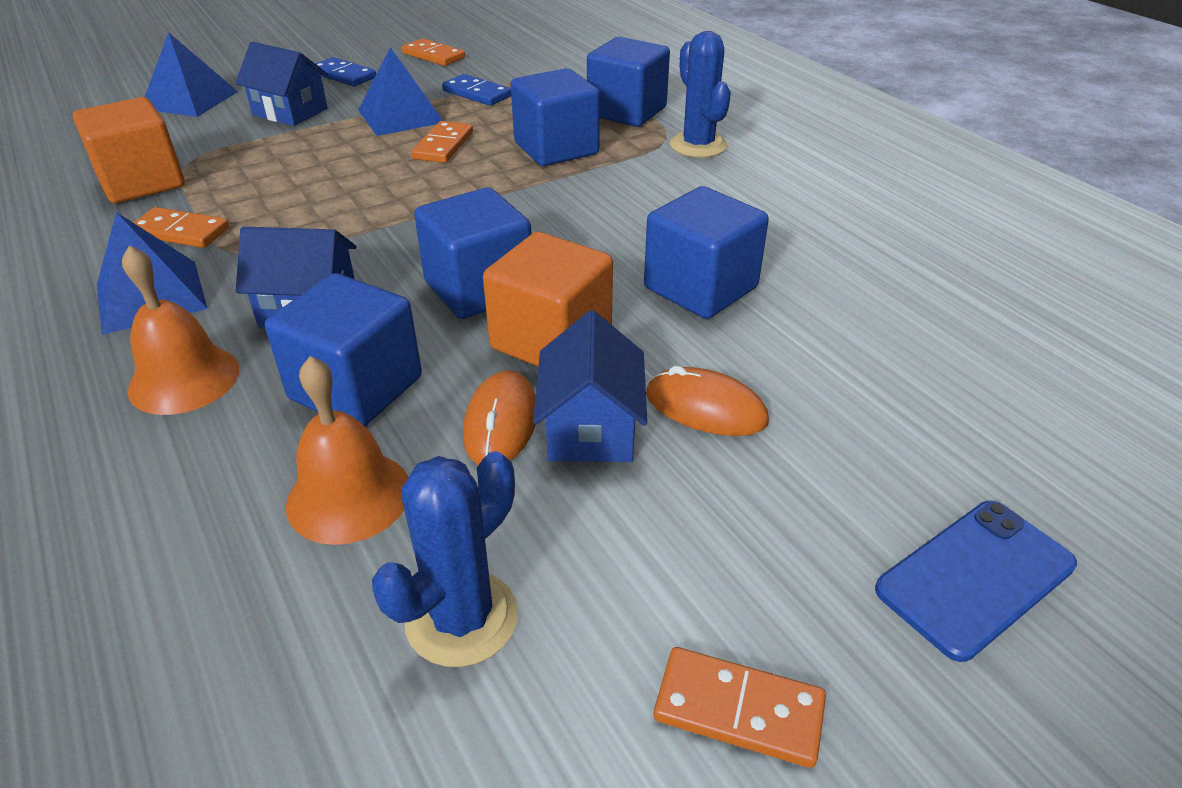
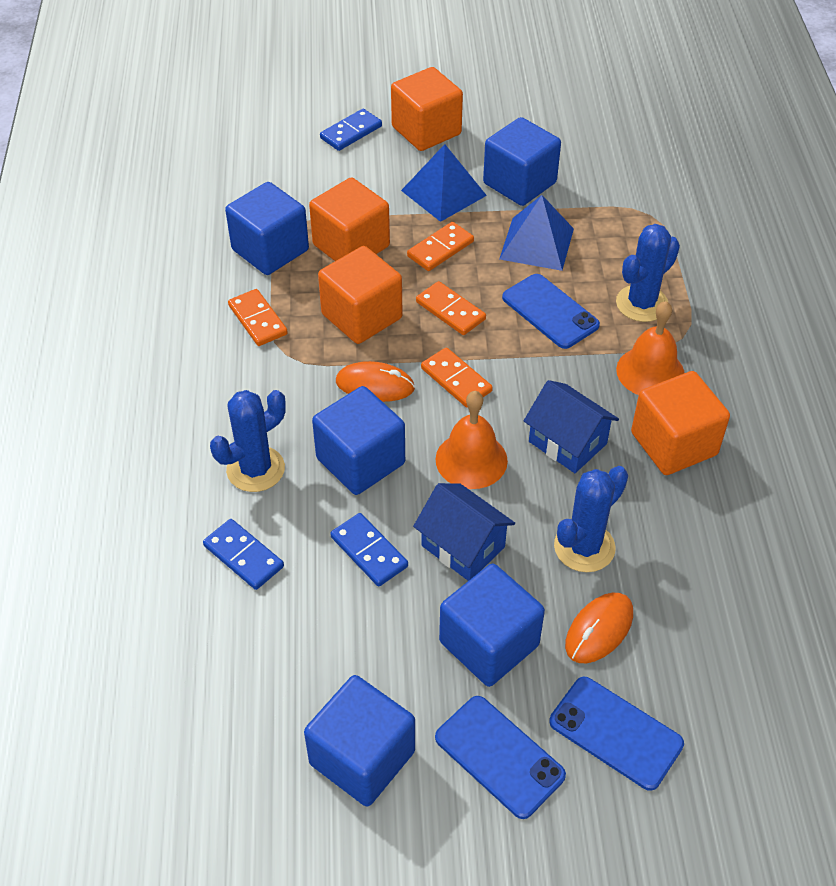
blue cactus: 2 -> 3
blue domino: 2 -> 3
blue house: 3 -> 2
blue phone: 1 -> 3
blue pyramid: 3 -> 2
orange cube: 2 -> 4

